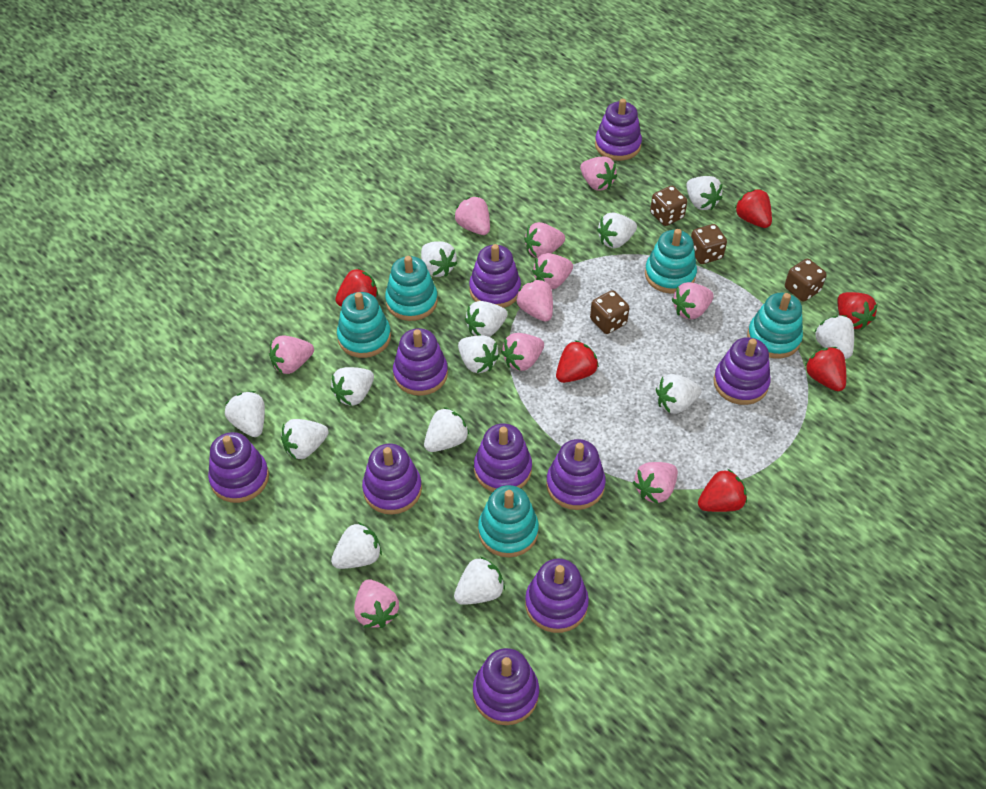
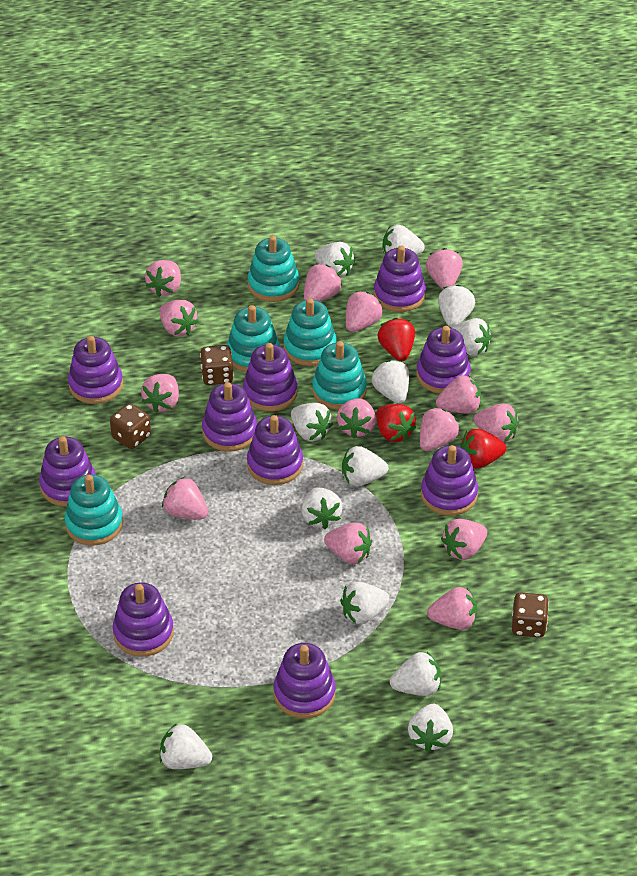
brown dice: 4 -> 3
pink strawberry: 10 -> 14
red strawberry: 6 -> 3
white strawberry: 13 -> 12

